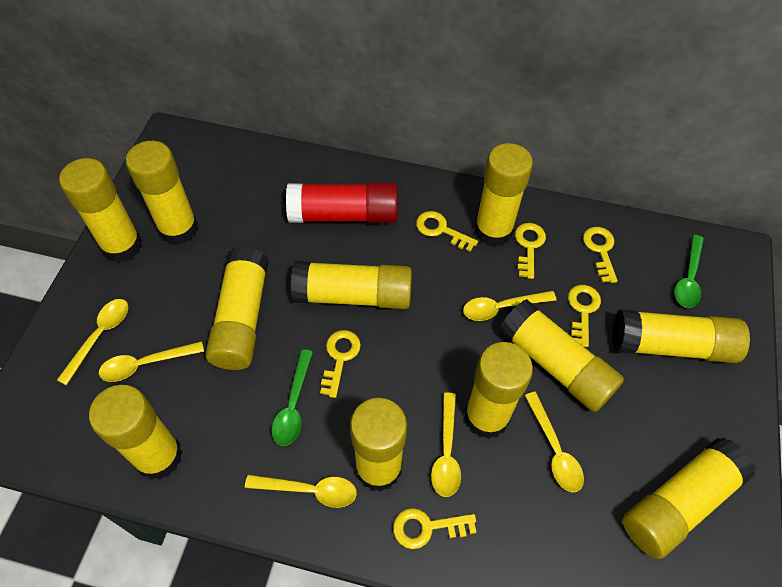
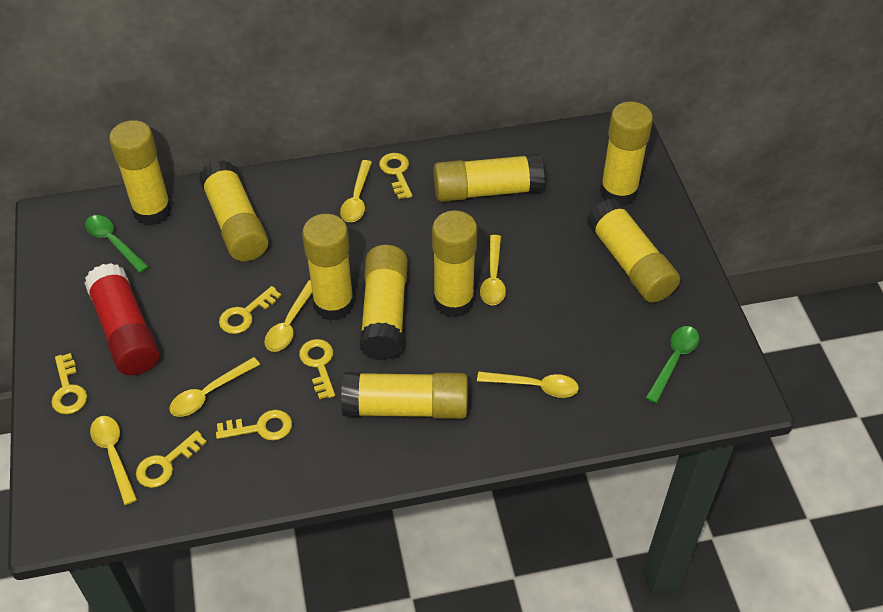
yellow glue stick: 11 -> 9

